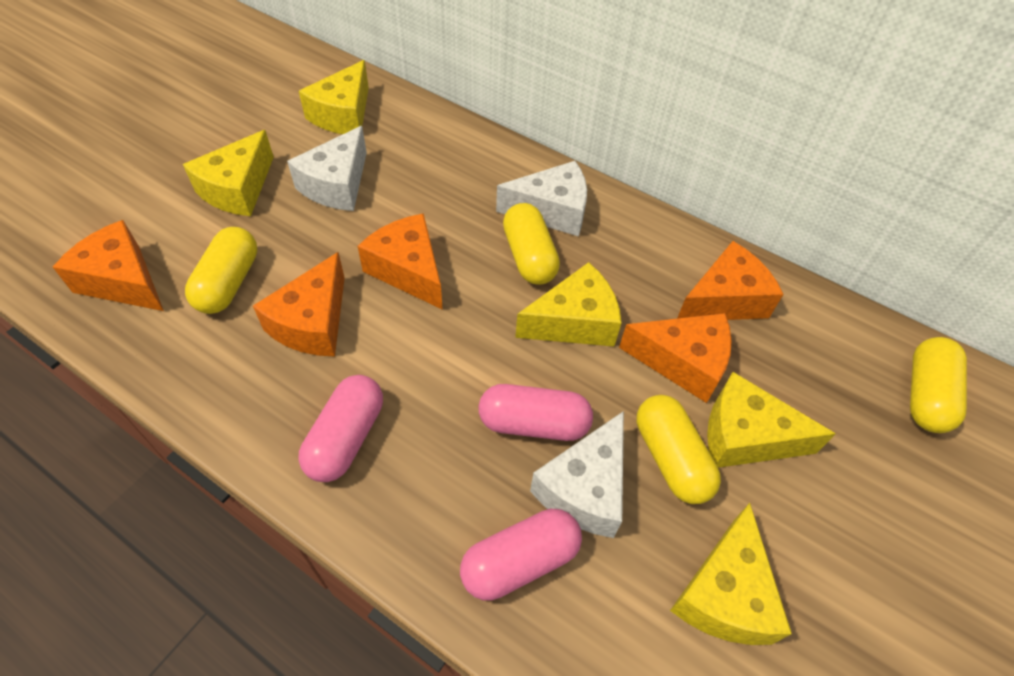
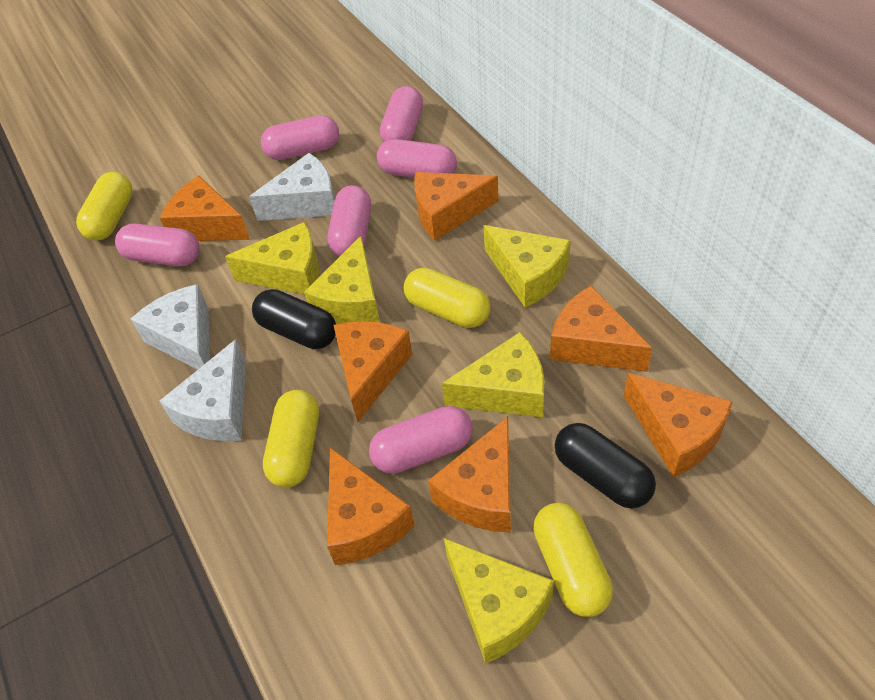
black capsule: 0 -> 2
orange cheese: 5 -> 7
pink capsule: 3 -> 6

